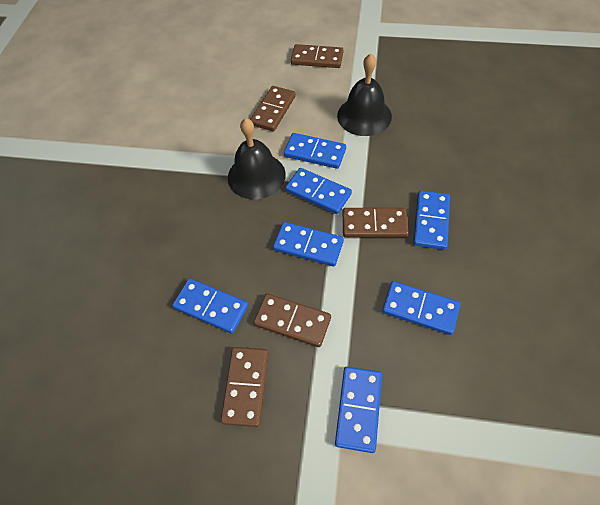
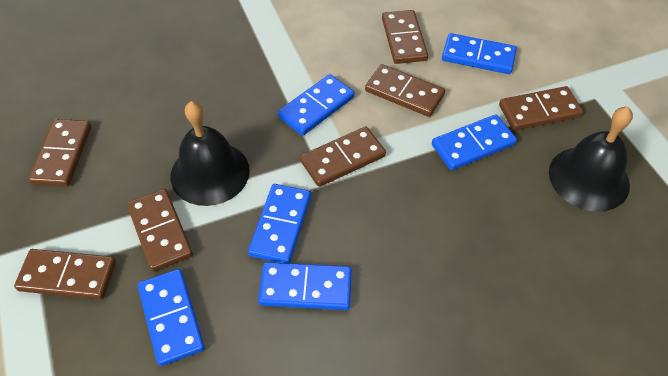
blue domino: 7 -> 6
brown domino: 5 -> 7

